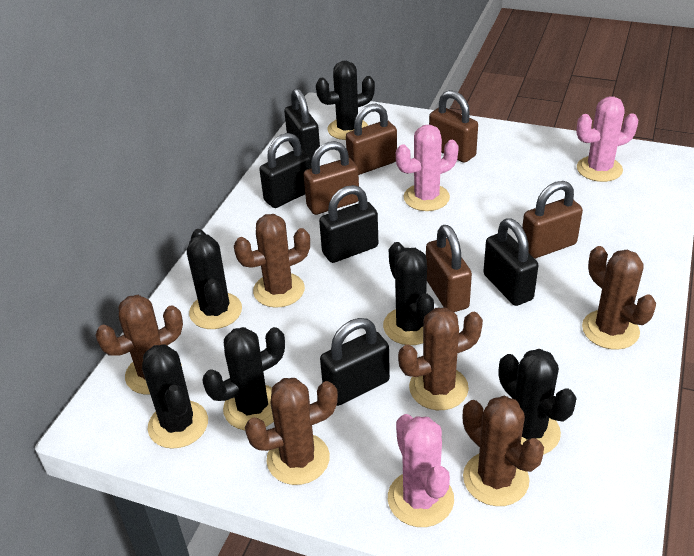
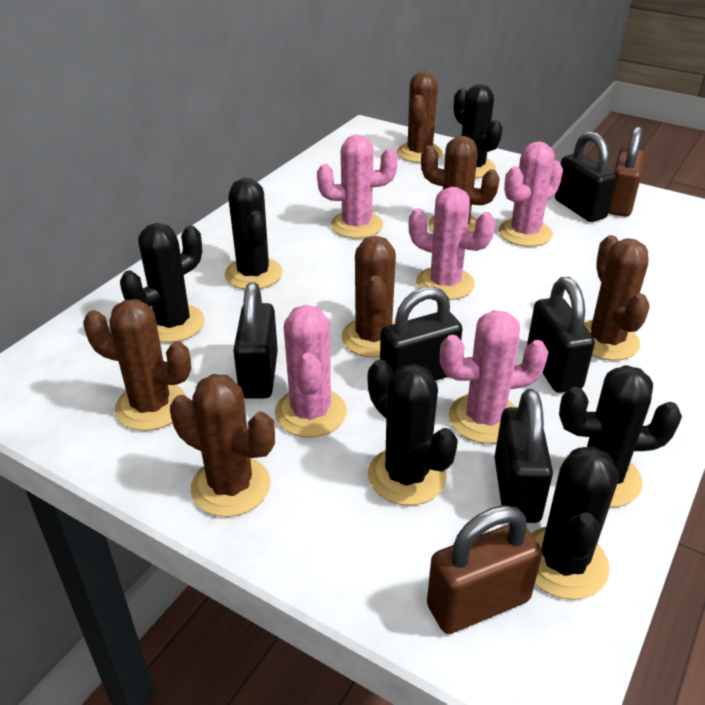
brown padlock: 5 -> 2
pink cactus: 3 -> 5

